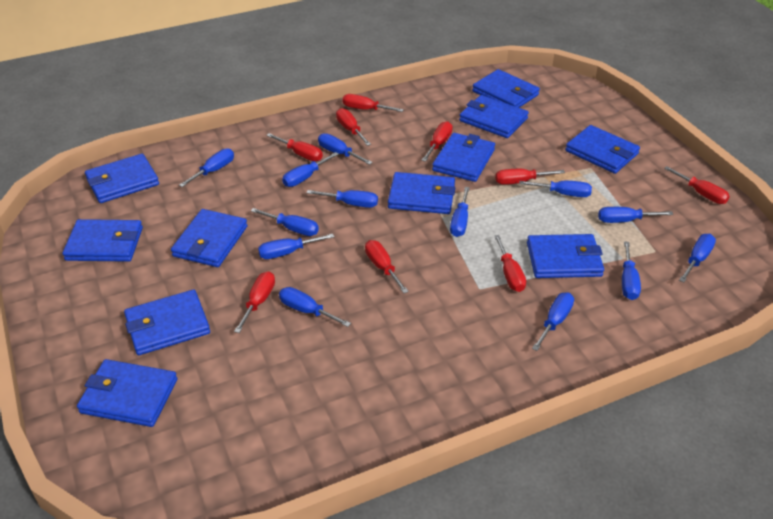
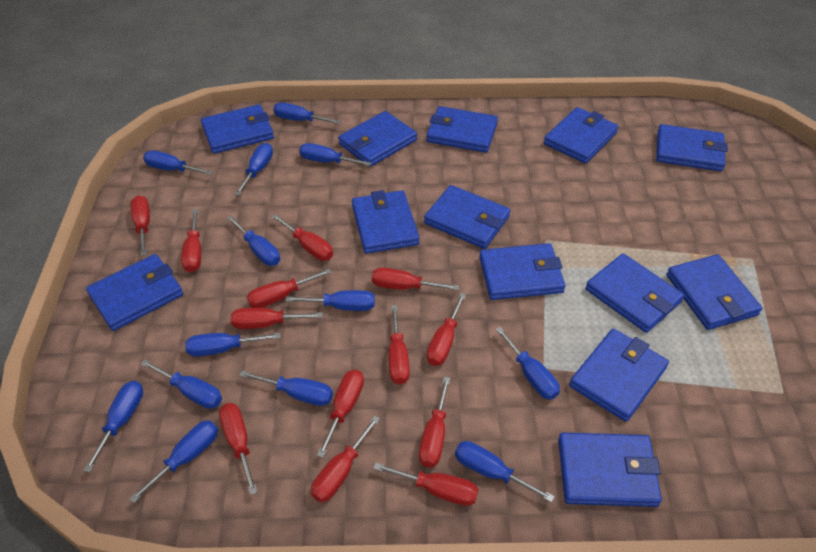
blue wallet: 11 -> 13
red screwdriver: 9 -> 13

